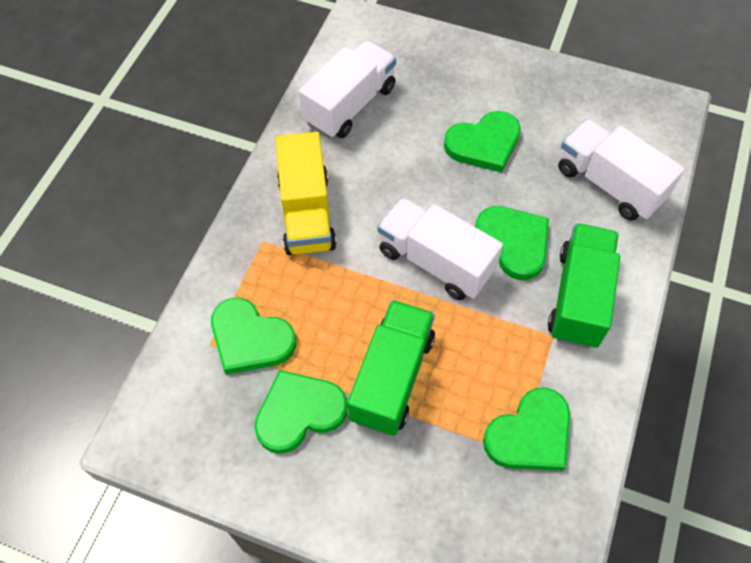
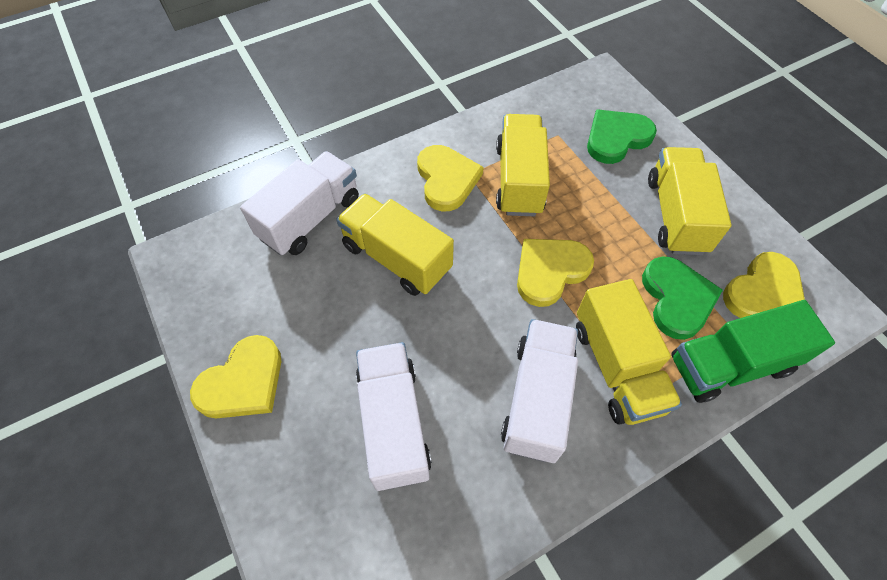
green heart: 5 -> 2
green truck: 2 -> 1
yellow heart: 0 -> 4
yellow truck: 1 -> 4

